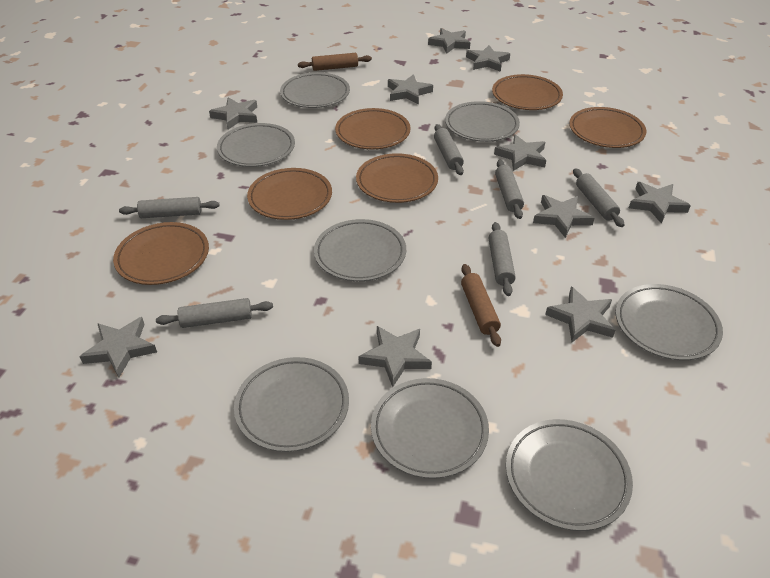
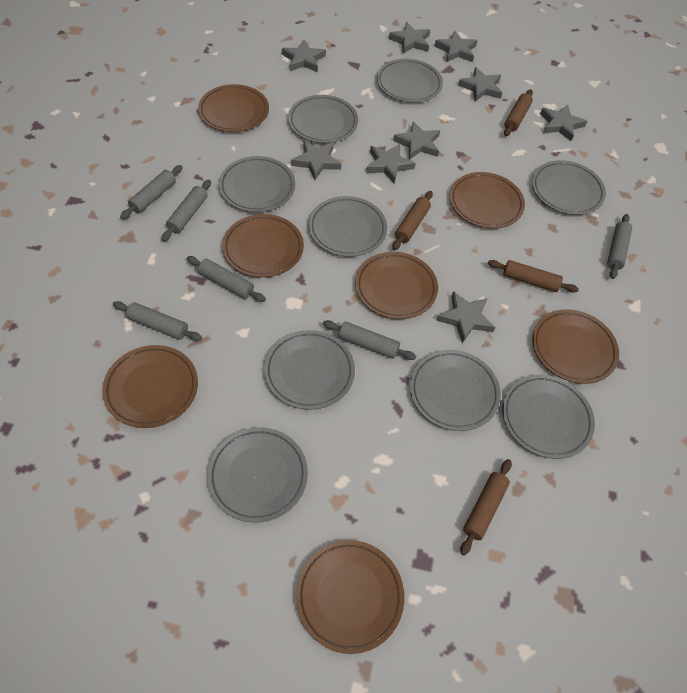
brown plate: 6 -> 7
brown rolling pin: 2 -> 4
grey plate: 8 -> 9
grey star: 10 -> 9

